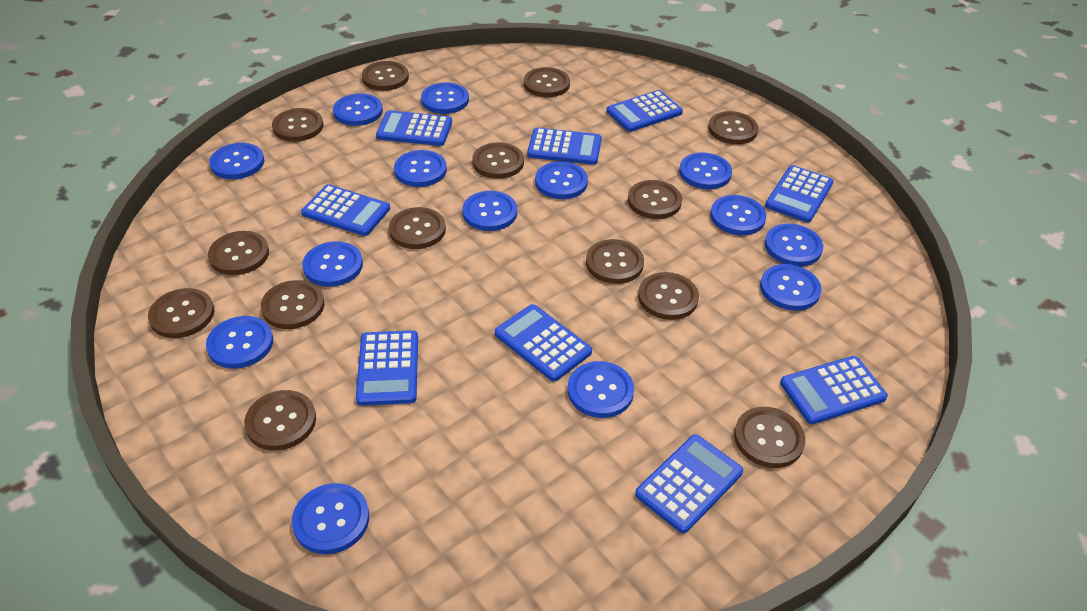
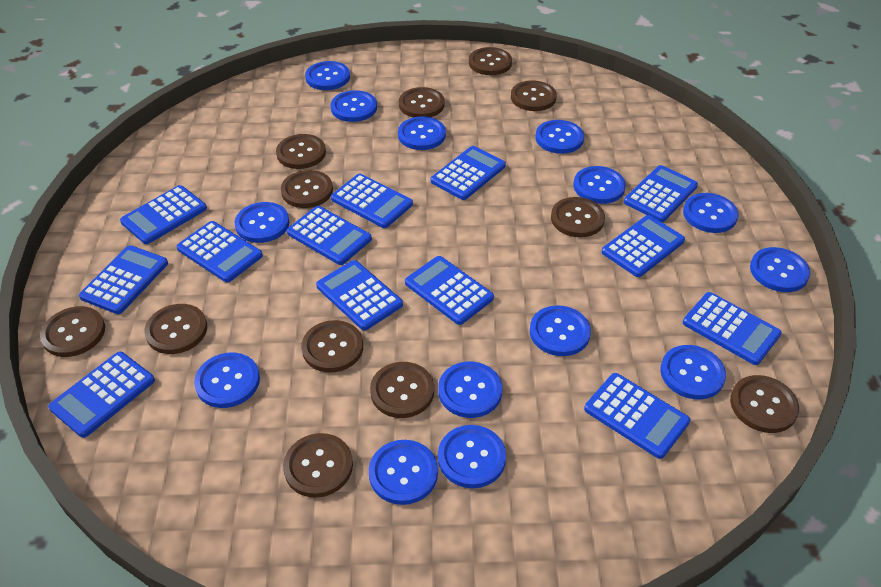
blue calculator: 9 -> 13
brown button: 14 -> 12

